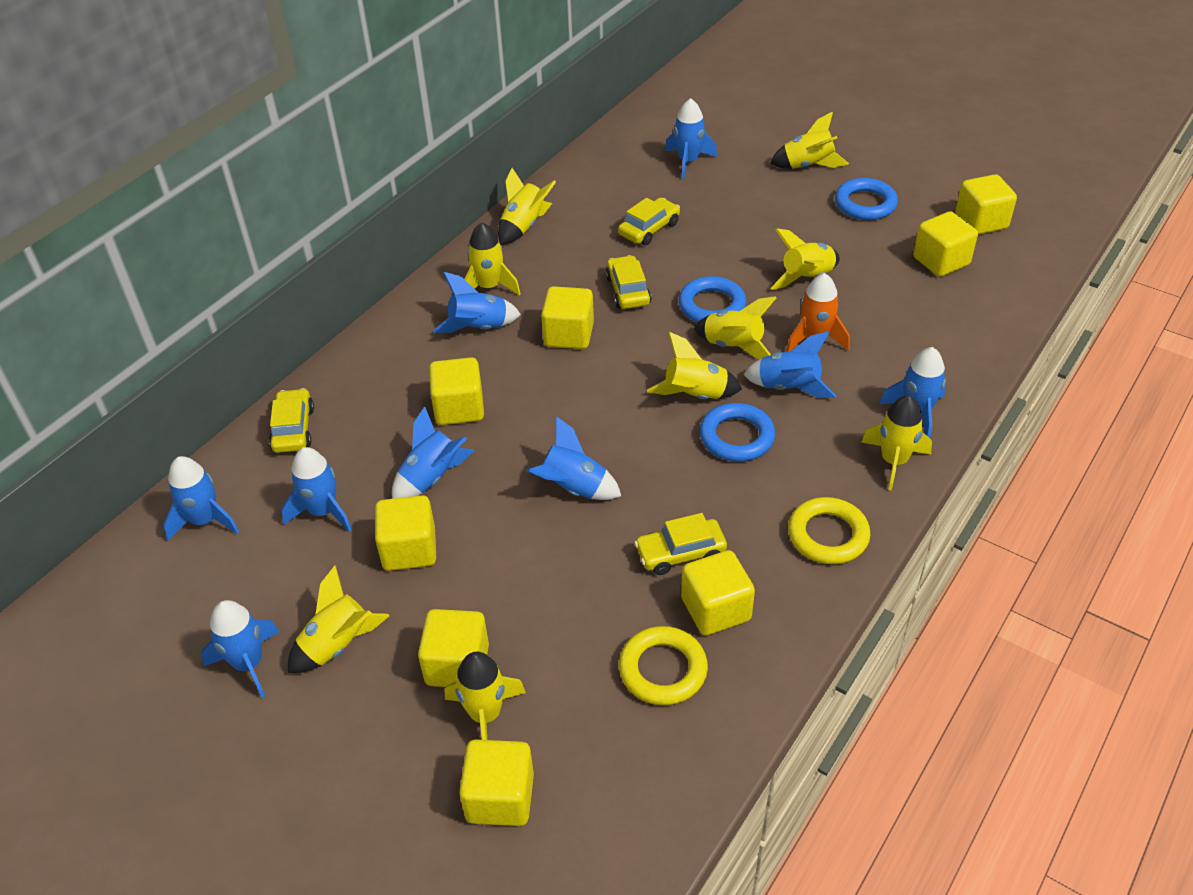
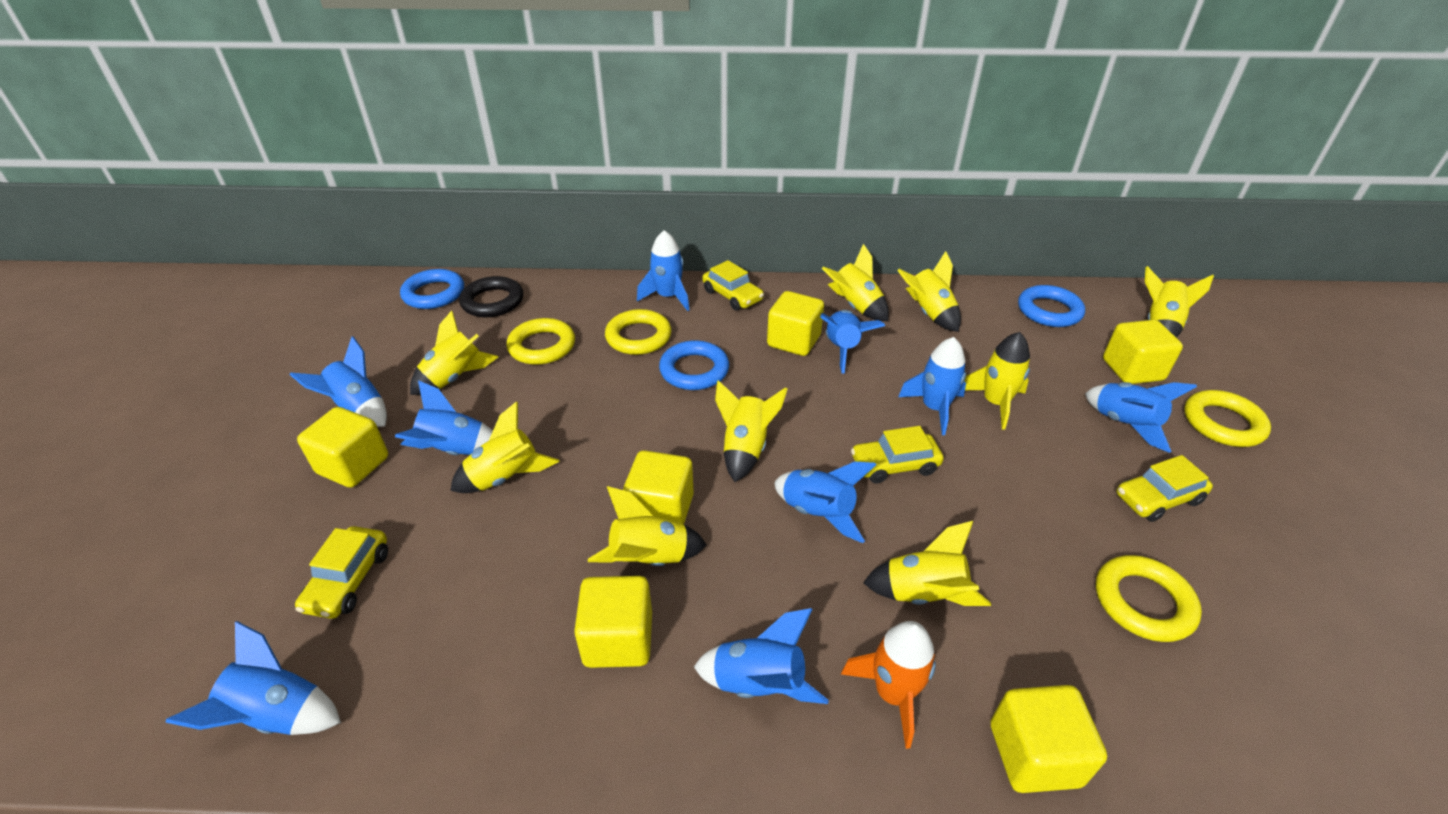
black ring: 0 -> 1
yellow cube: 8 -> 6
yellow ring: 2 -> 4

